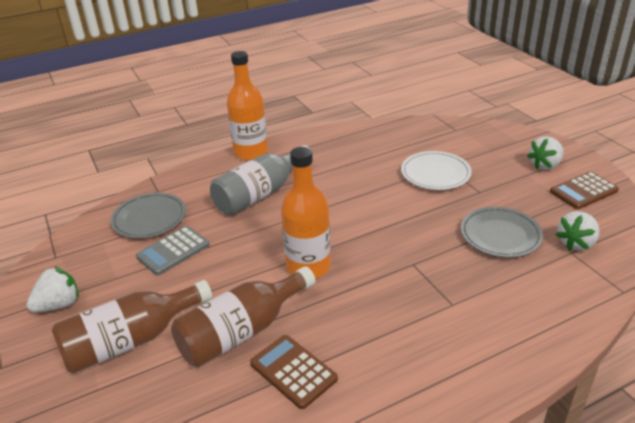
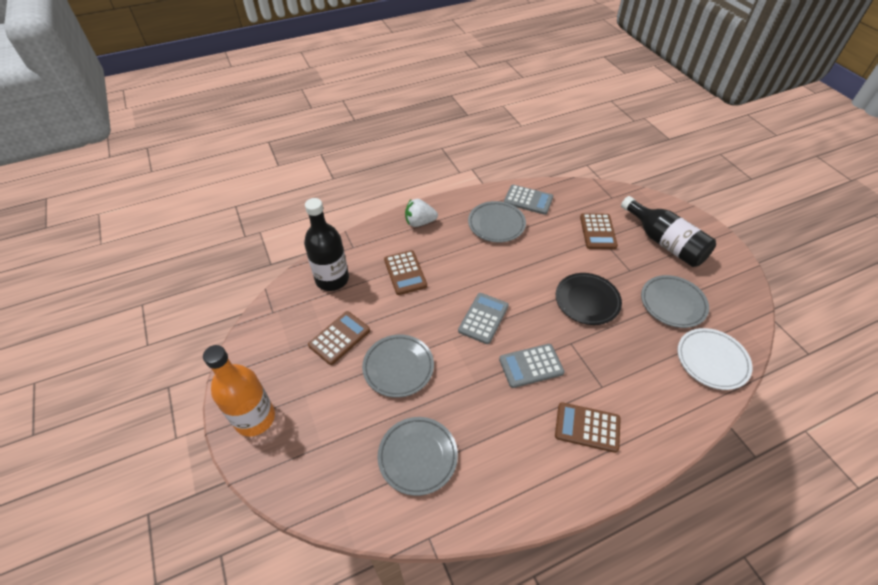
black bottle: 0 -> 2
black plate: 0 -> 1
brown bottle: 2 -> 0
brown calculator: 2 -> 4
grey bottle: 1 -> 0
grey calculator: 1 -> 3
grey plate: 2 -> 4
orange bottle: 2 -> 1
white strawberry: 3 -> 1

